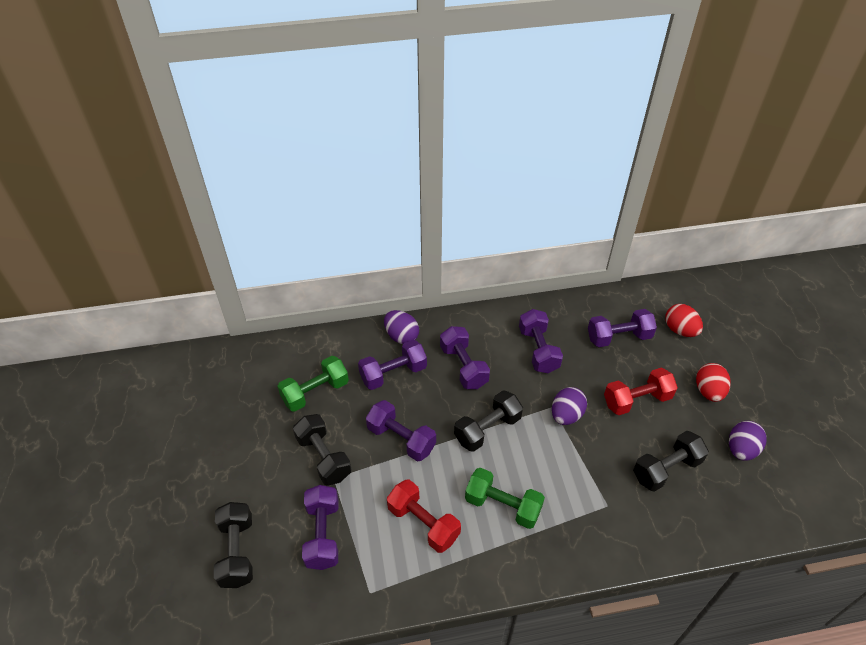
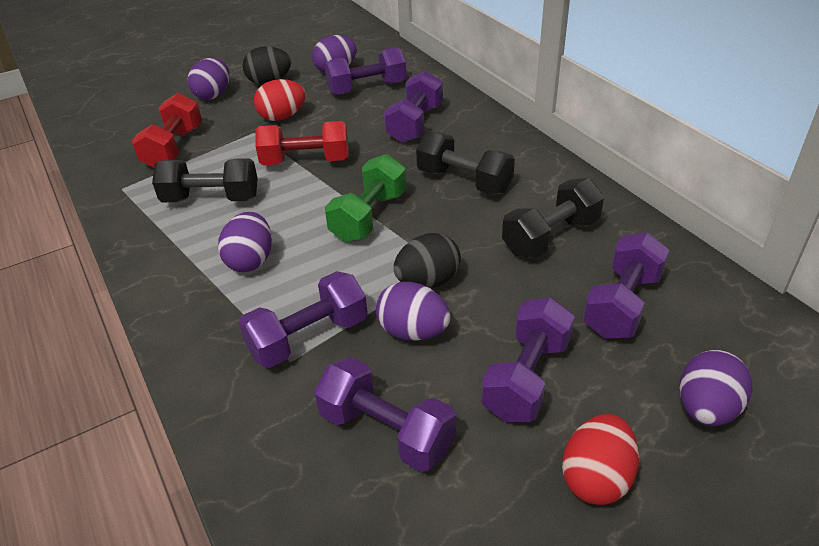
black dumbbell: 4 -> 3
black egg: 0 -> 2
green dumbbell: 2 -> 1
purple egg: 3 -> 5

